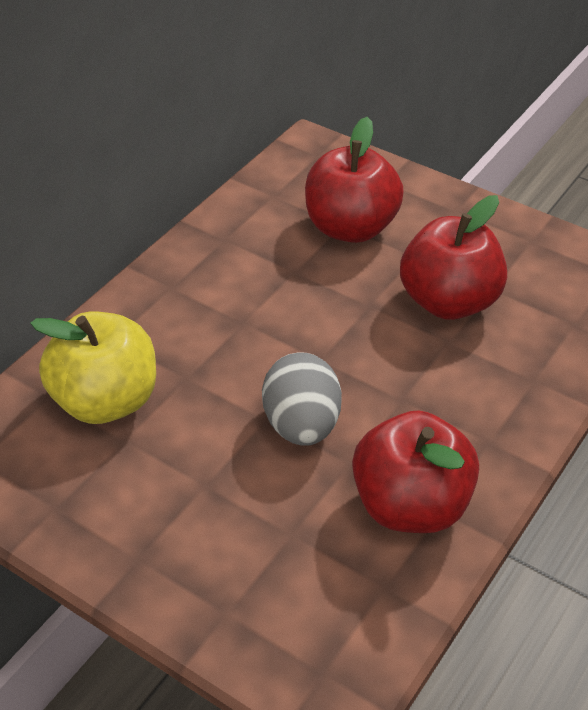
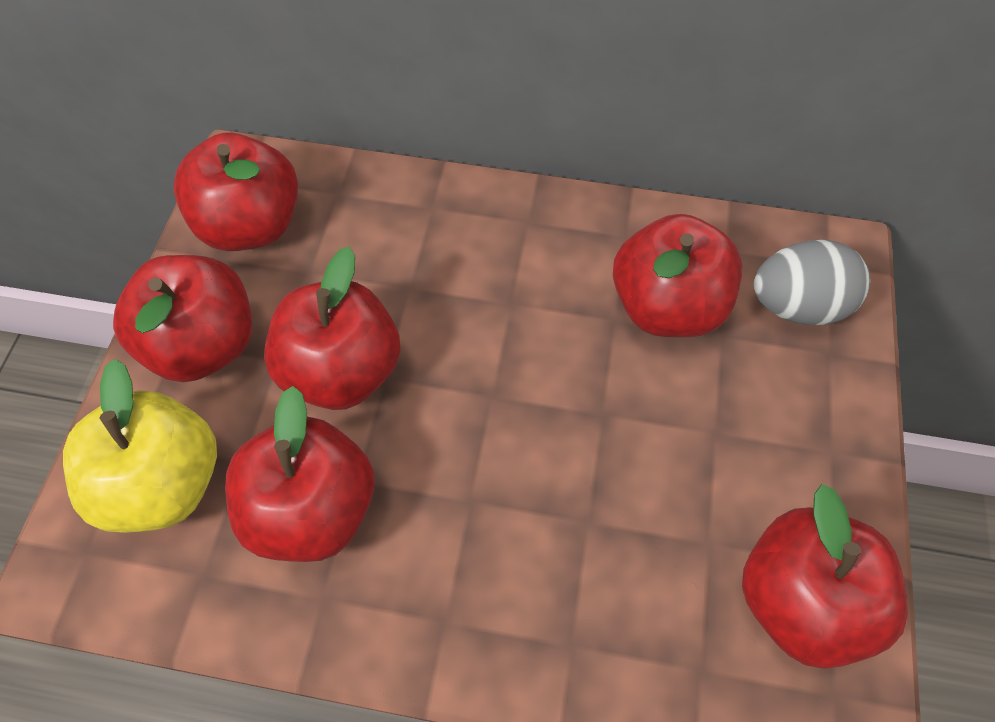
red apple: 3 -> 6

